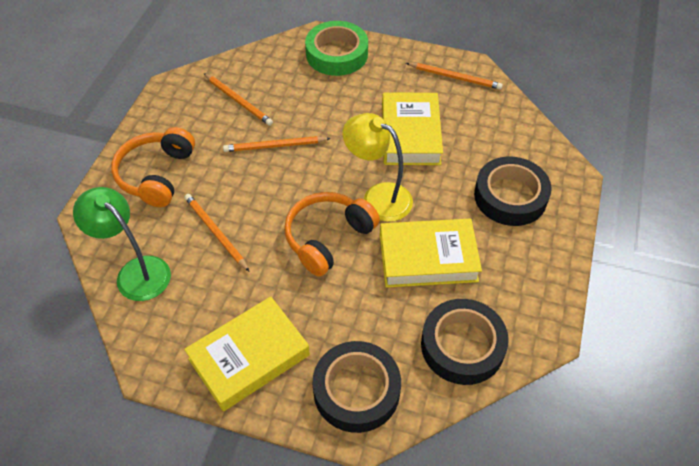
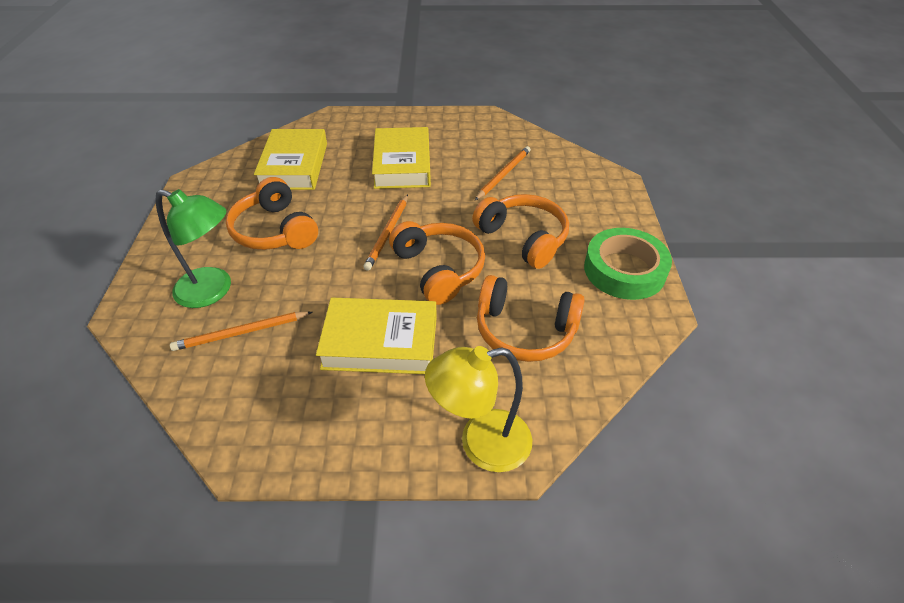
black tape: 3 -> 0
orange headphones: 2 -> 4
orange pencil: 4 -> 3

